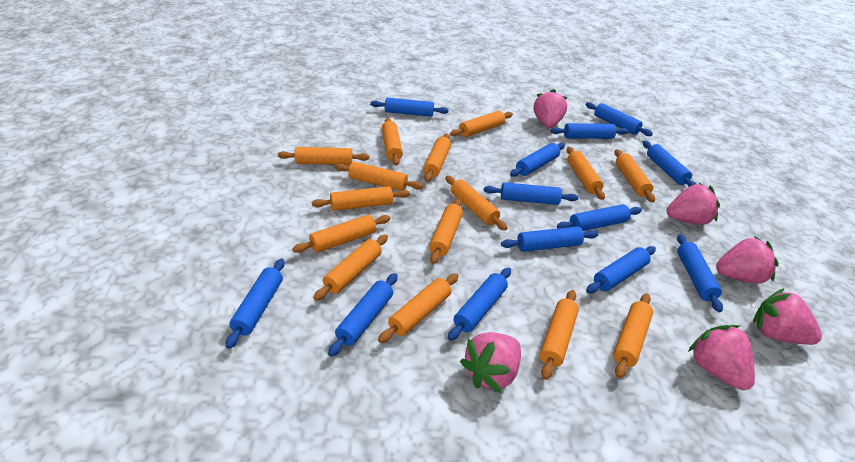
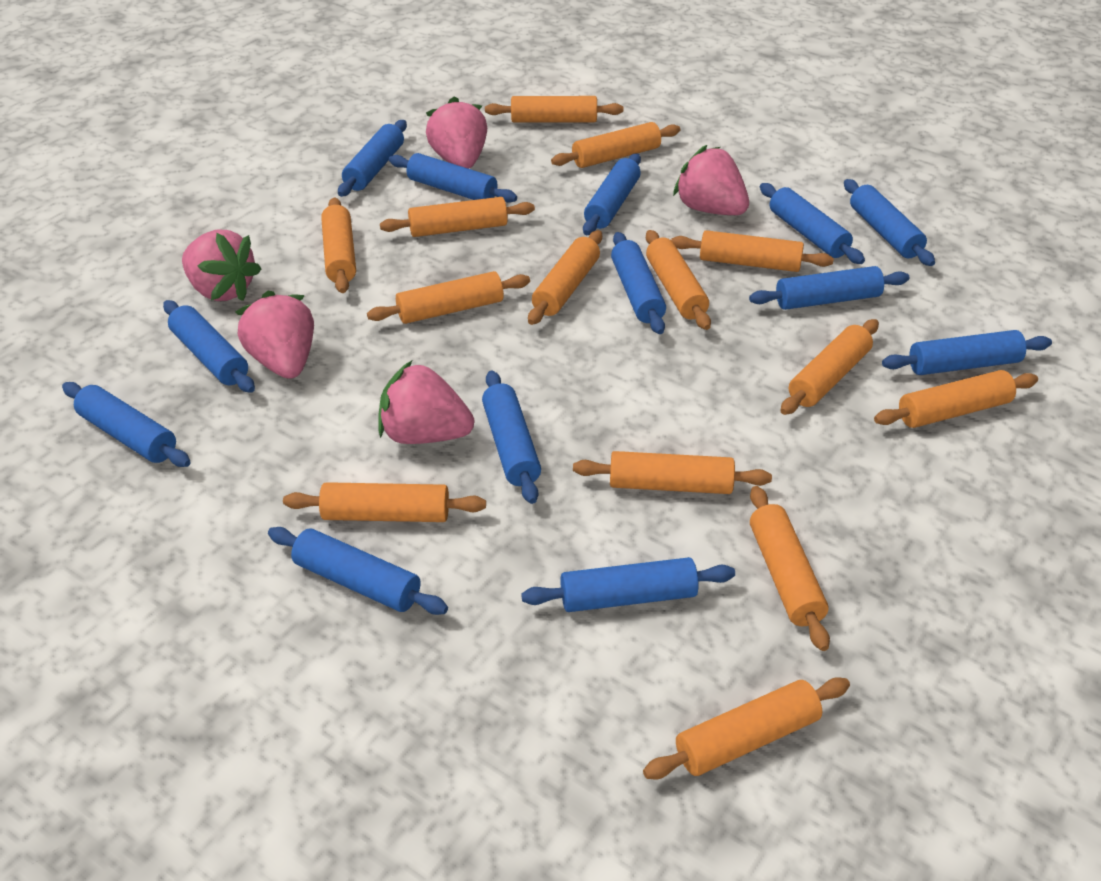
orange rolling pin: 15 -> 14
pink strawberry: 6 -> 5

